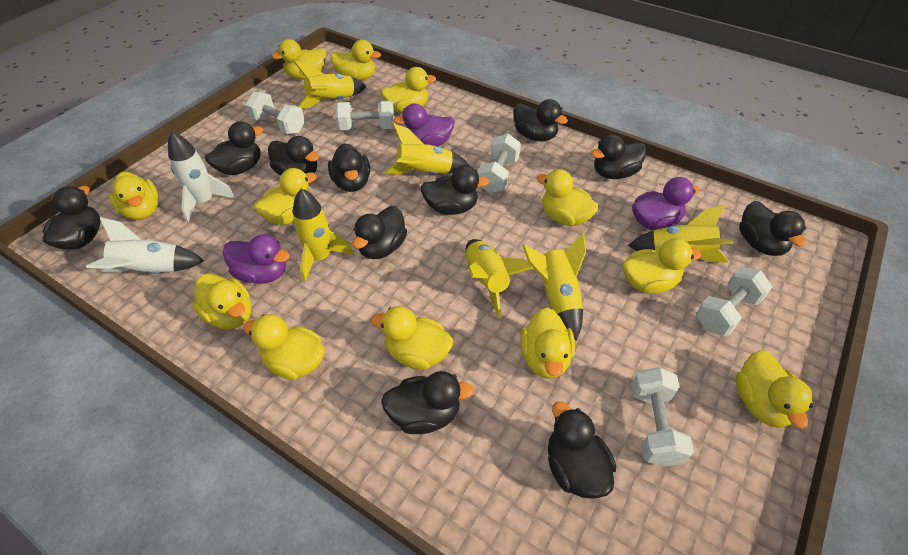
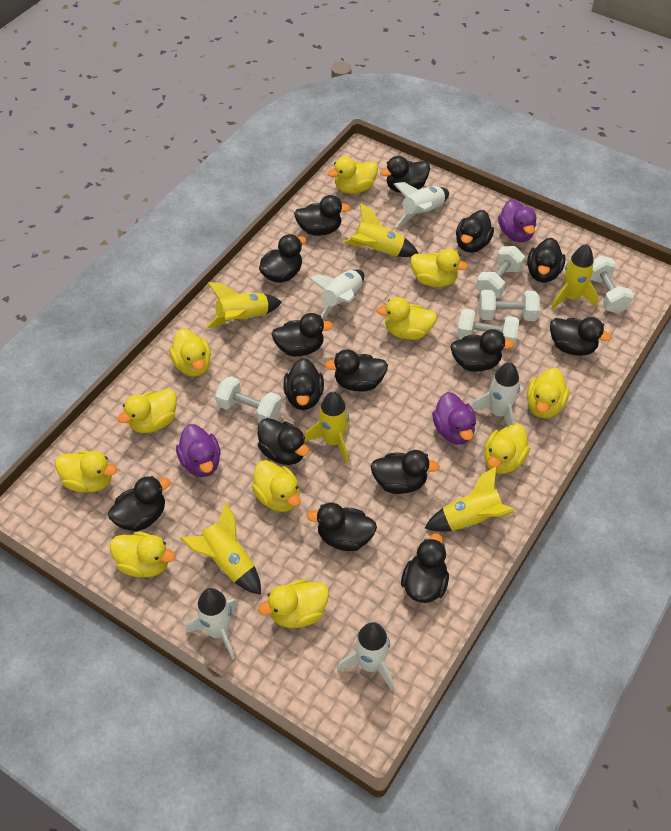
black duck: 11 -> 15
white rocket: 2 -> 5
yellow duck: 12 -> 11

